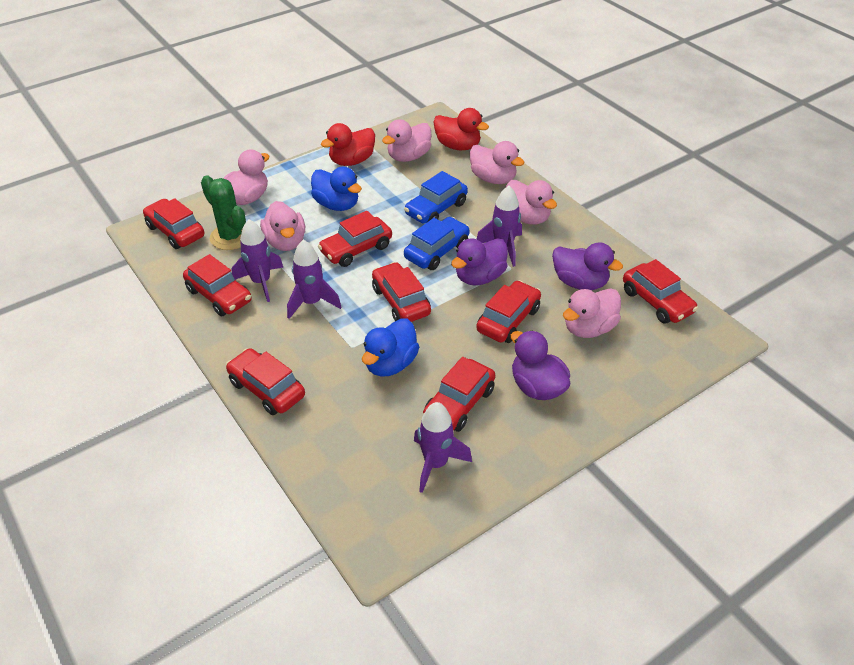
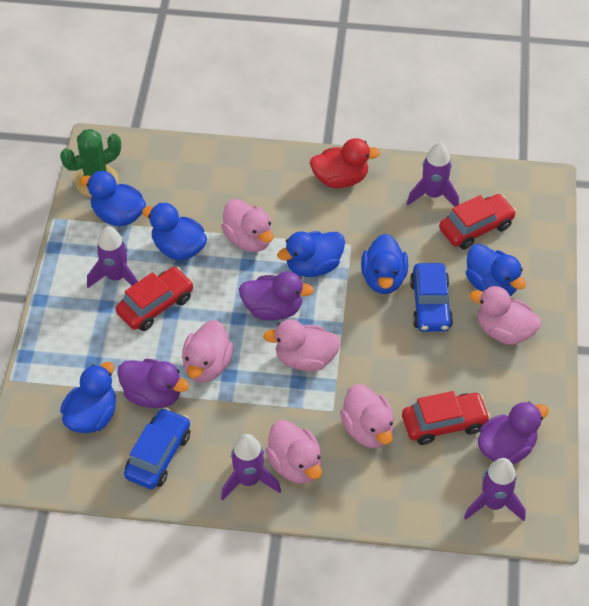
blue duck: 2 -> 6
red car: 8 -> 3
red duck: 2 -> 1

